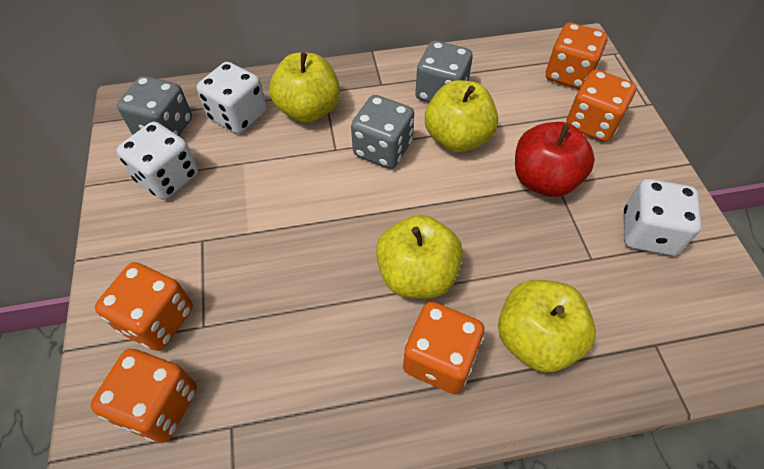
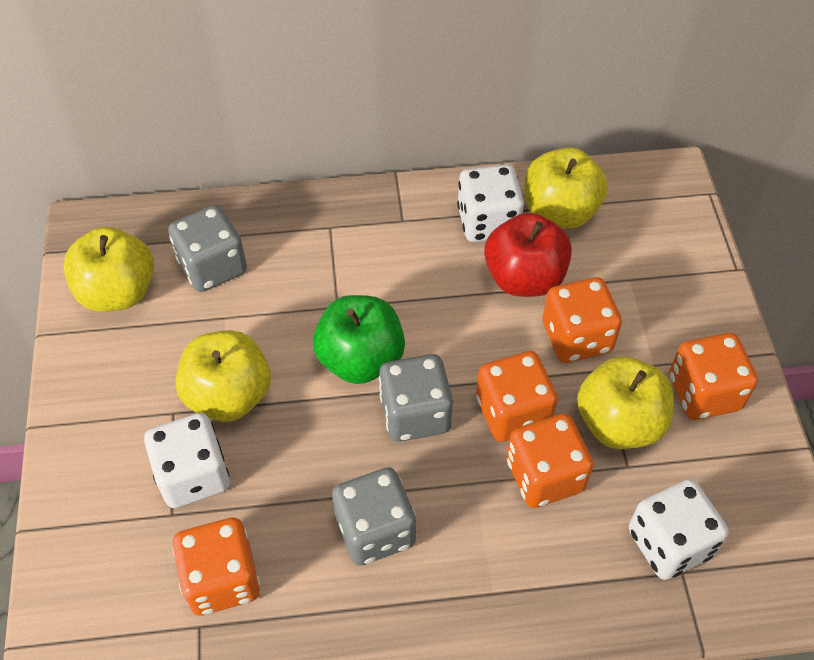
green apple: 0 -> 1

